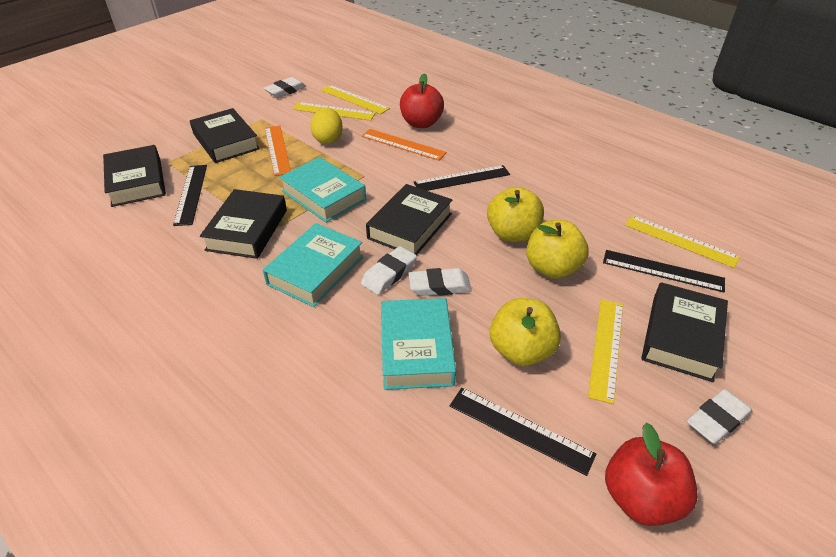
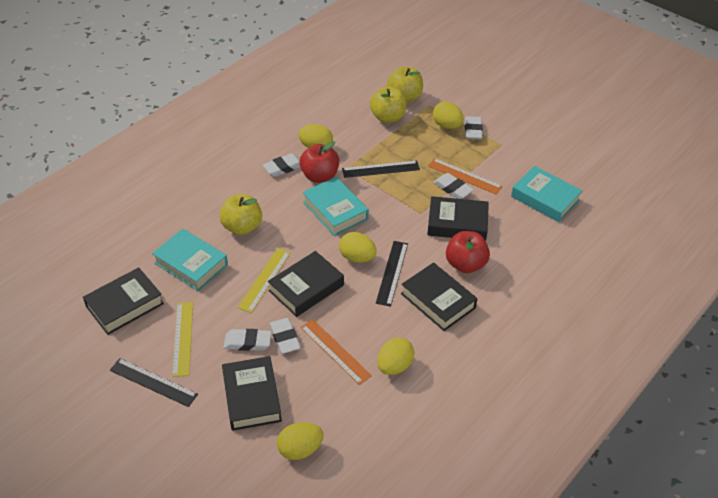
black ruler: 4 -> 3
white eraser: 4 -> 5
yellow egg: 1 -> 5
yellow ruler: 4 -> 2

